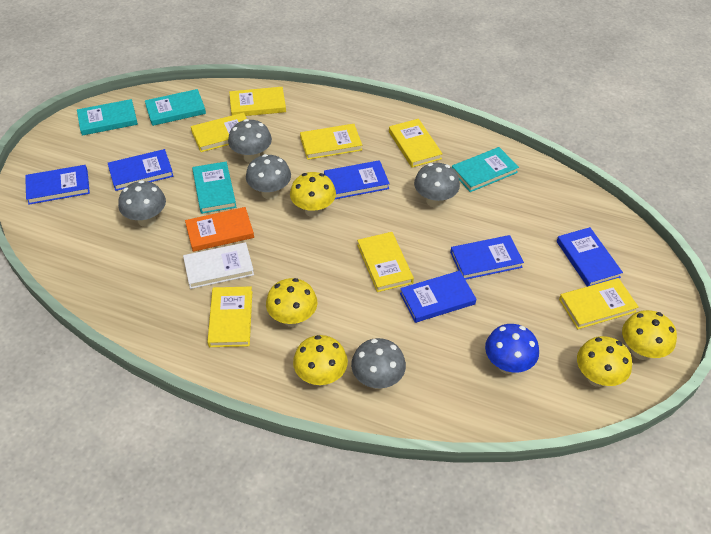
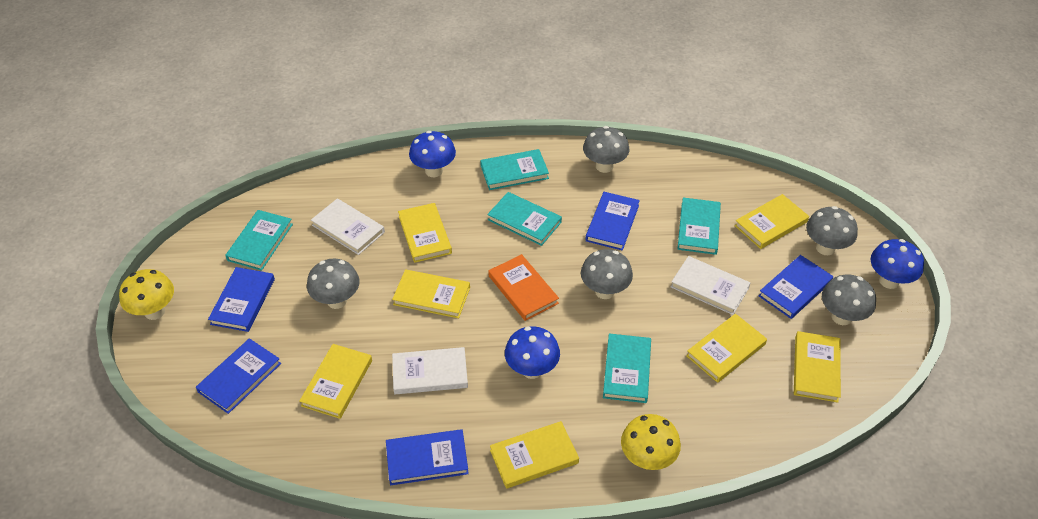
blue book: 6 -> 5
blue mushroom: 1 -> 3
turquoise book: 4 -> 5
white book: 1 -> 3
yellow mushroom: 5 -> 2

